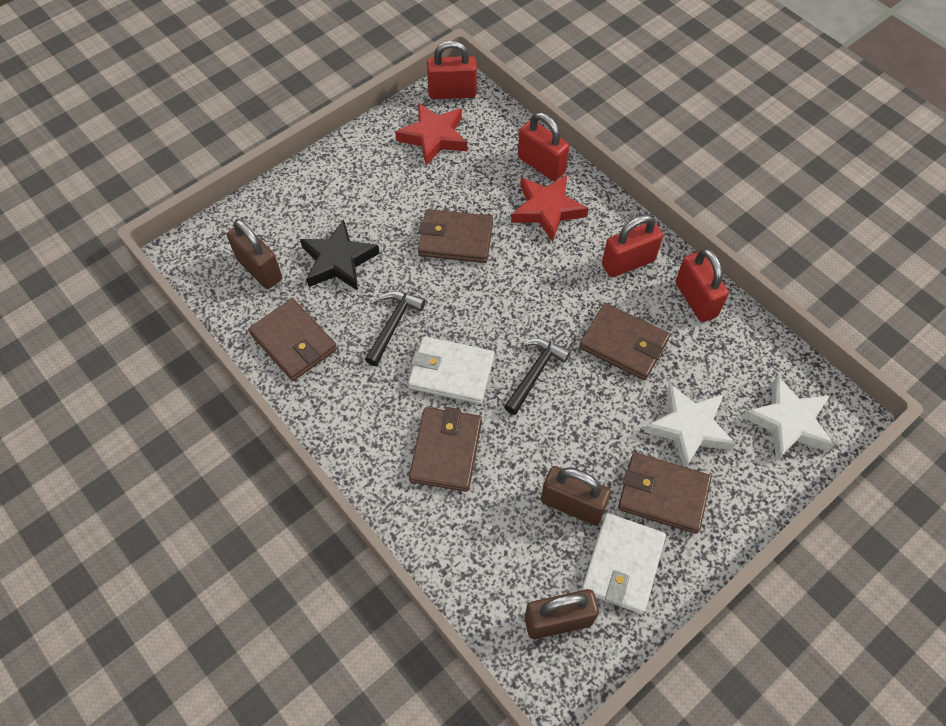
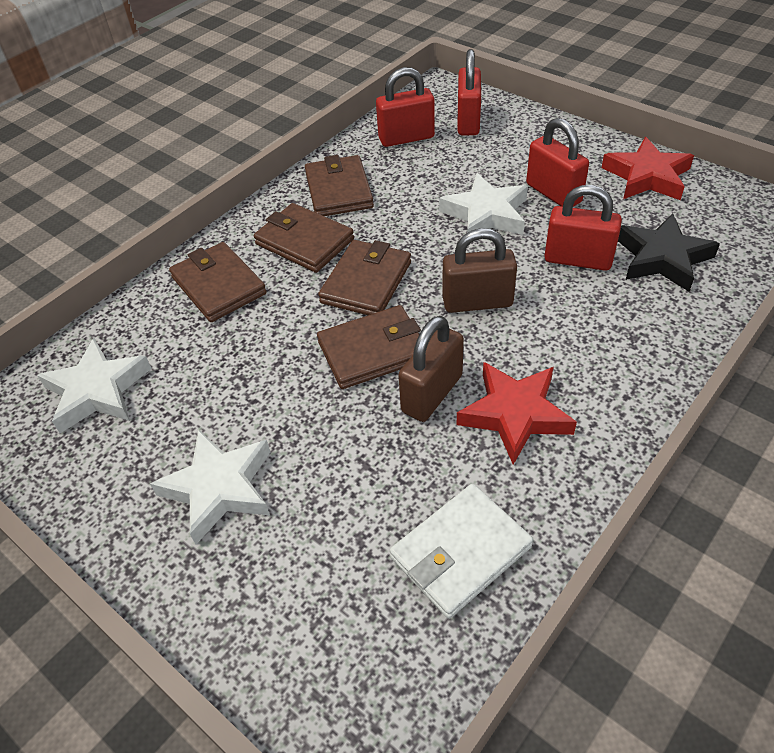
black hammer: 2 -> 0
brown padlock: 3 -> 2
white star: 2 -> 3
white wallet: 2 -> 1

